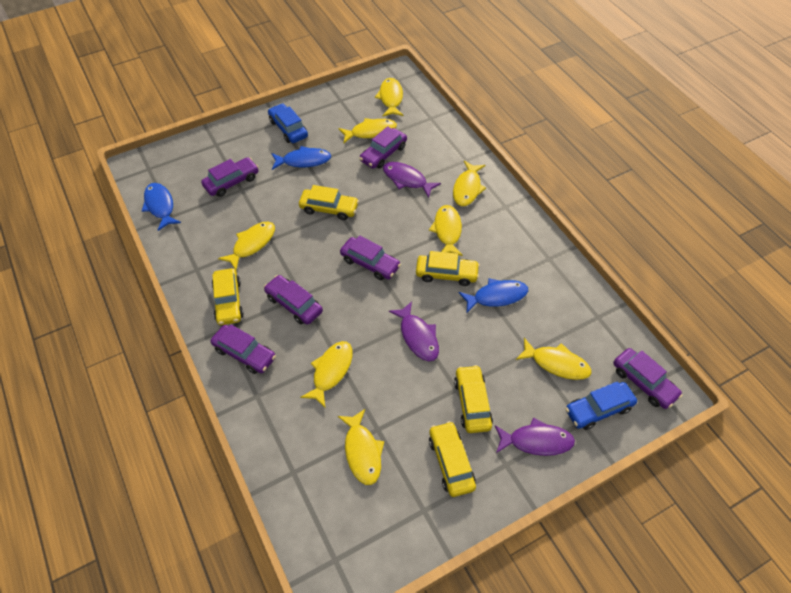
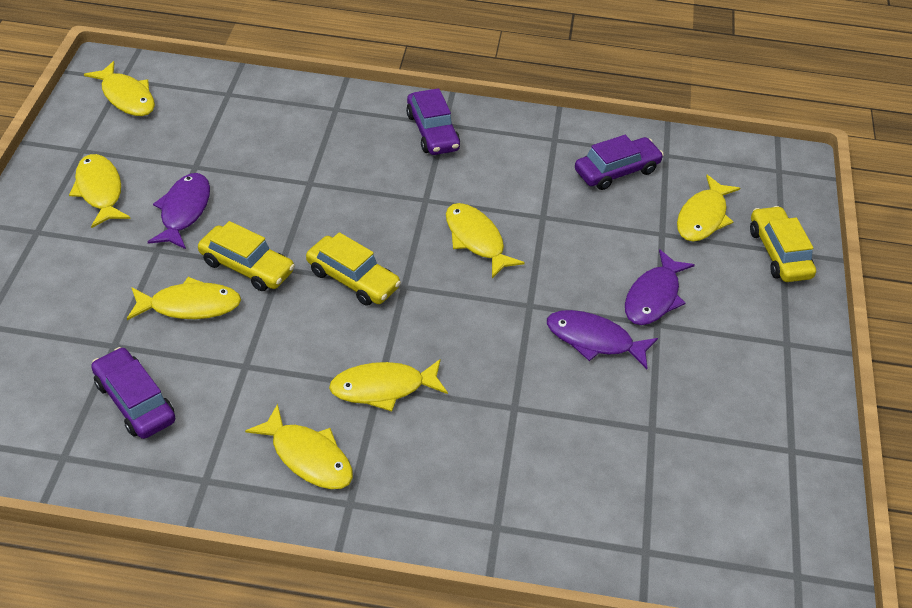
blue car: 2 -> 0
blue fish: 3 -> 0
purple car: 6 -> 3
yellow car: 5 -> 3
yellow fish: 8 -> 7

